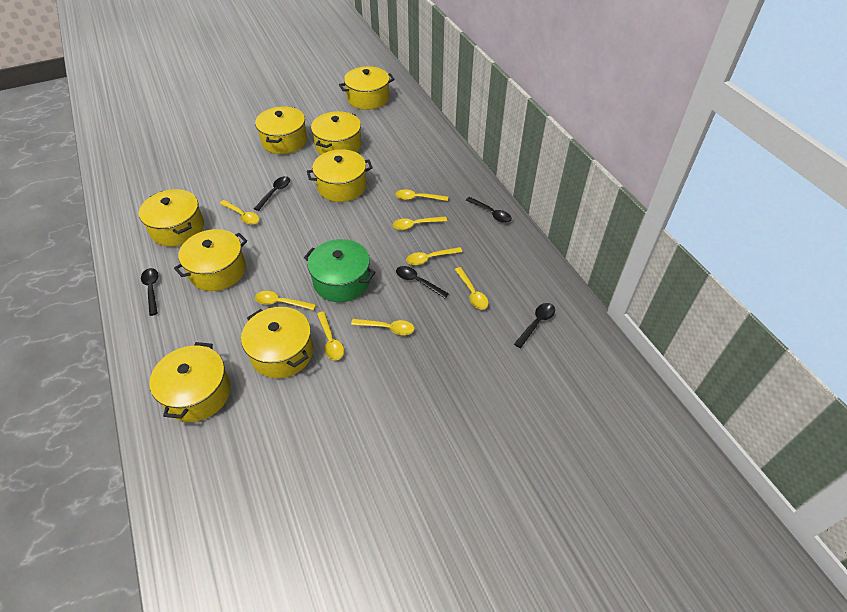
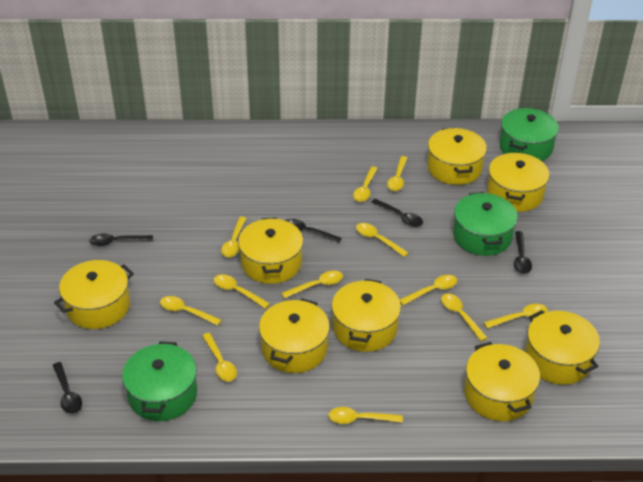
green pot: 1 -> 3
yellow spoon: 8 -> 12

